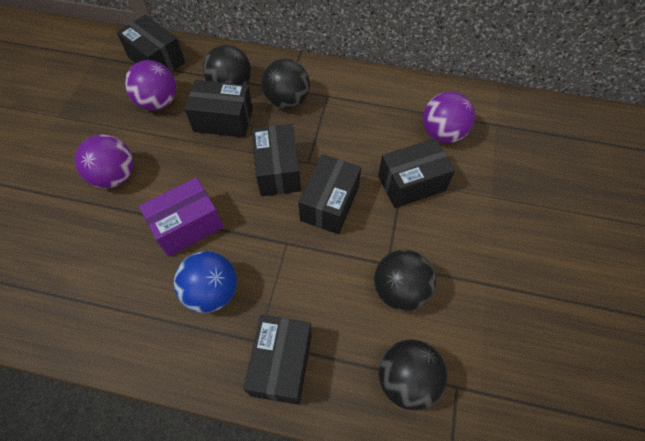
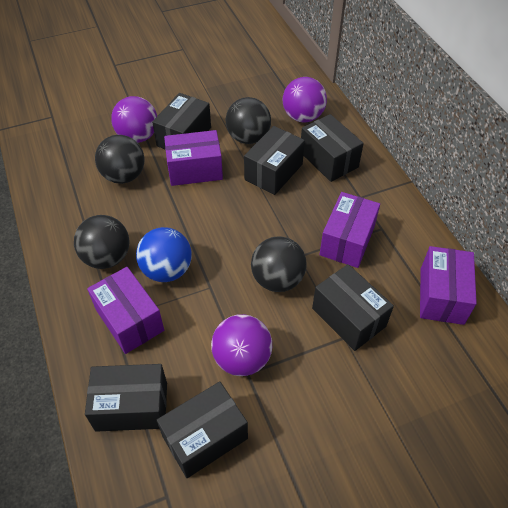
purple box: 1 -> 4

